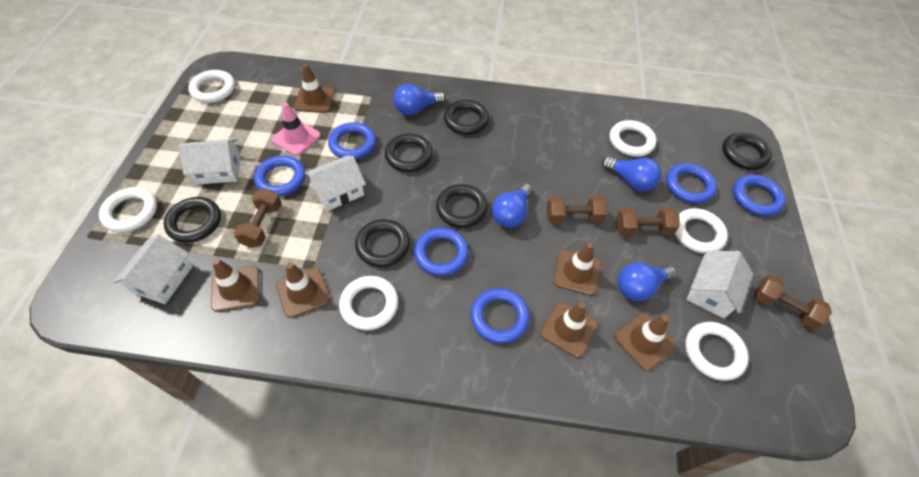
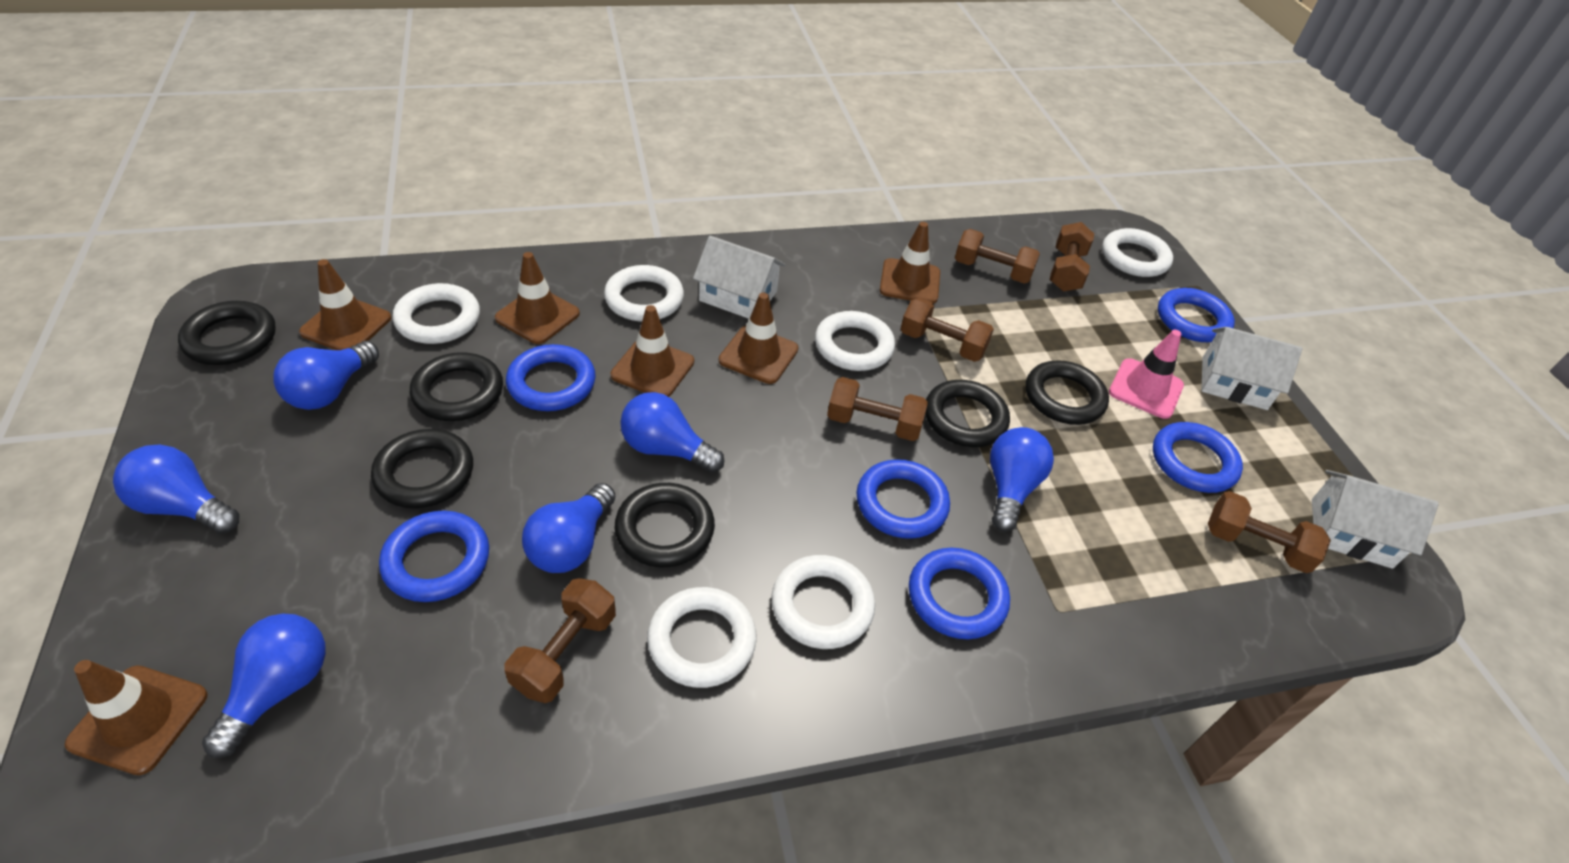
blue light bulb: 4 -> 6
brown dumbbell: 4 -> 6
white house: 4 -> 3

